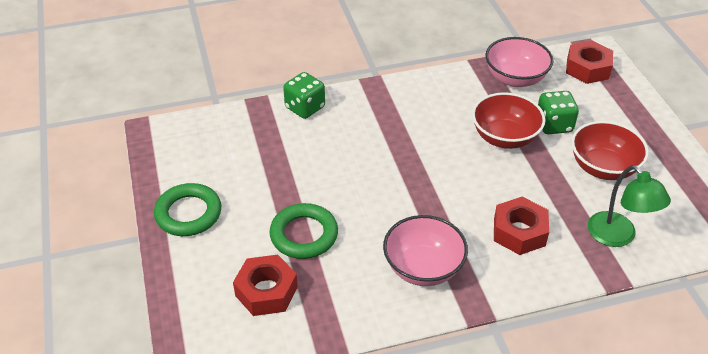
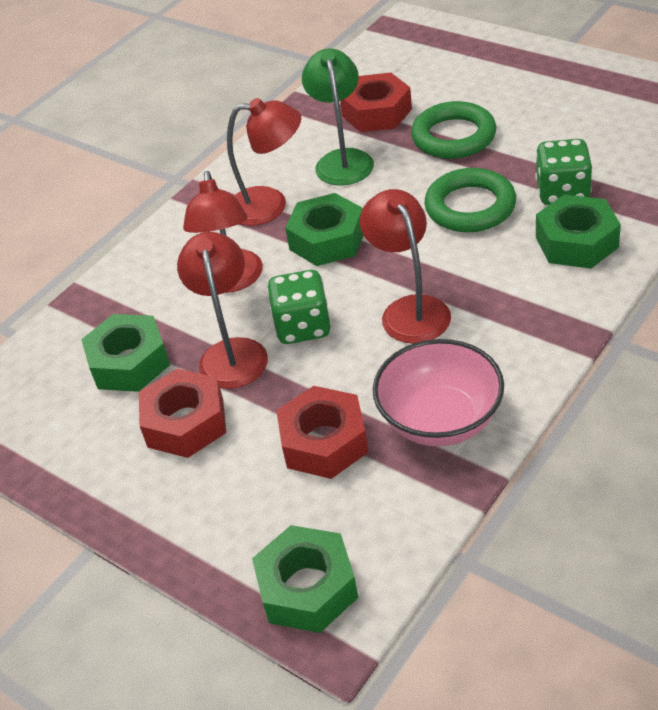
green nut: 0 -> 4
pink bowl: 2 -> 1
red bowl: 2 -> 0
red lamp: 0 -> 4

